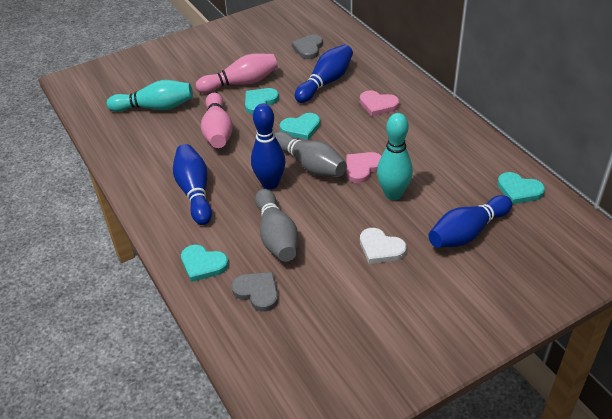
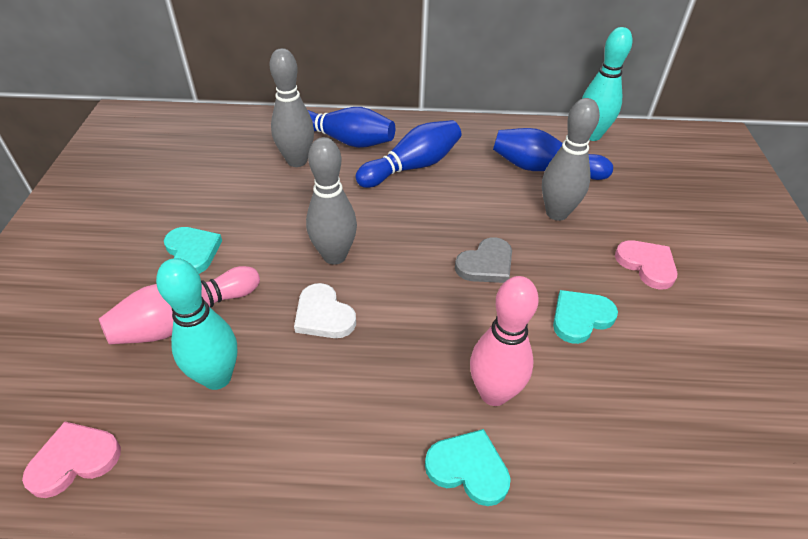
blue bowling pin: 4 -> 3
grey bowling pin: 2 -> 3
grey heart: 2 -> 1
turquoise heart: 4 -> 3

